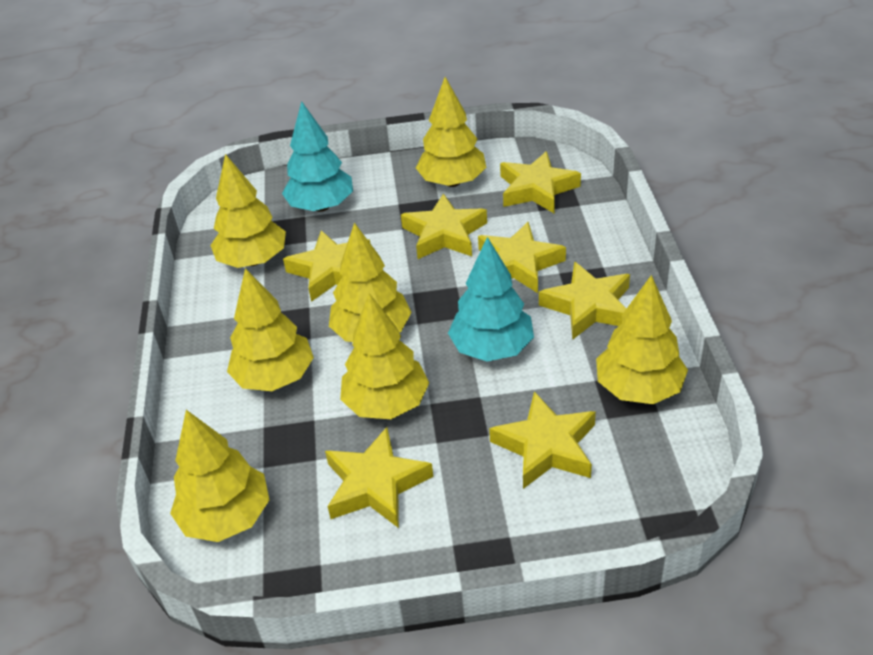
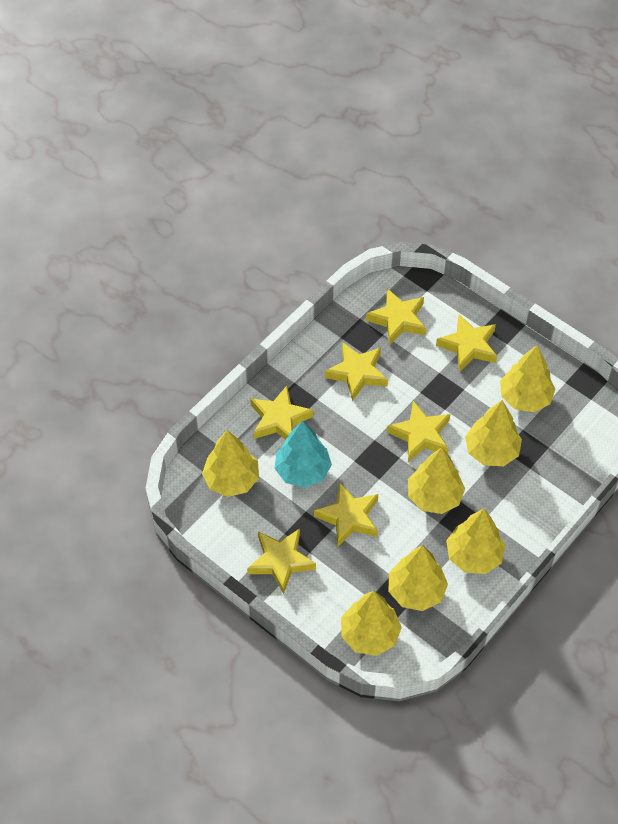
turquoise tree: 2 -> 1

